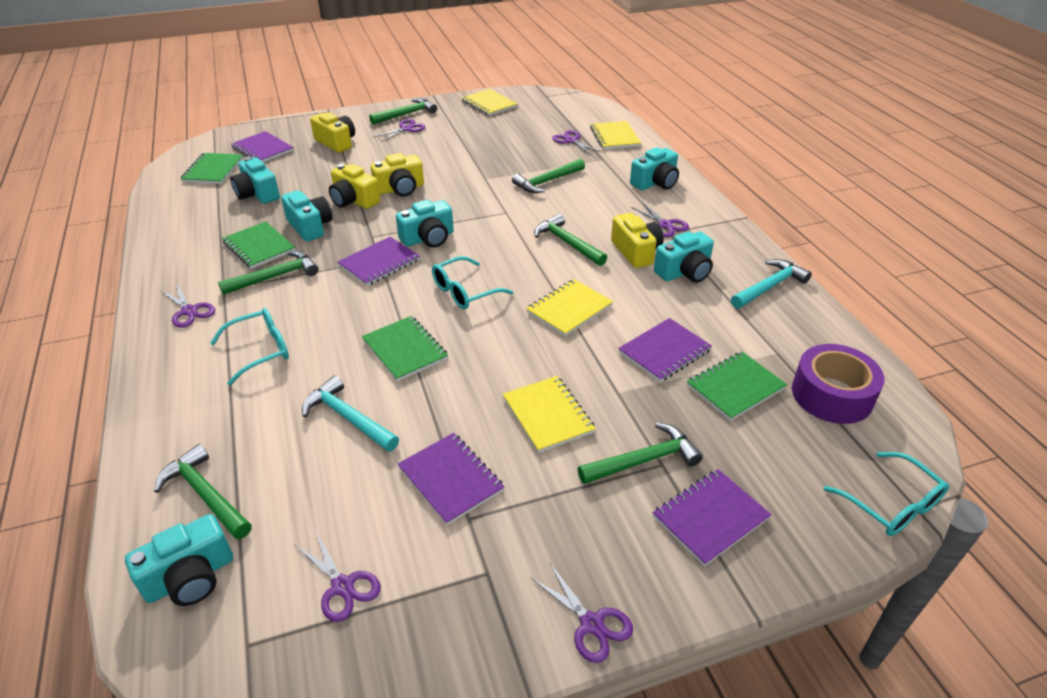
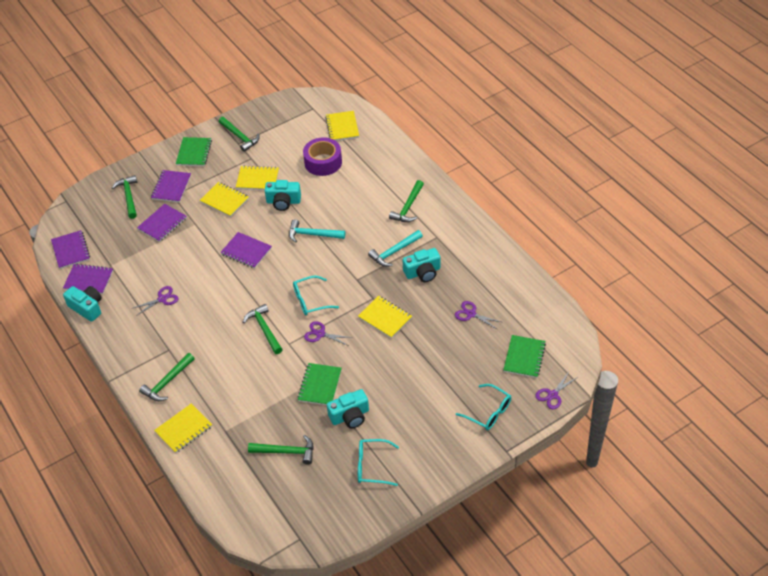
green notebook: 4 -> 3
purple scissors: 6 -> 4
turquoise camera: 6 -> 4
yellow camera: 4 -> 0
yellow notebook: 4 -> 5

